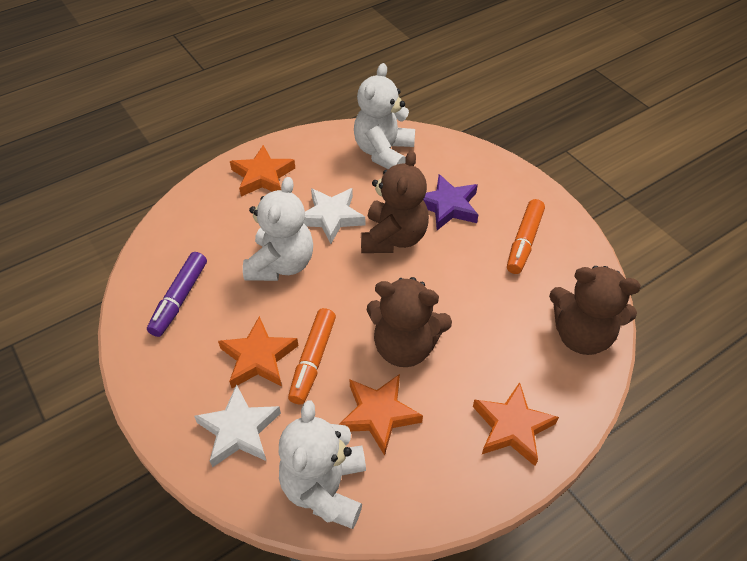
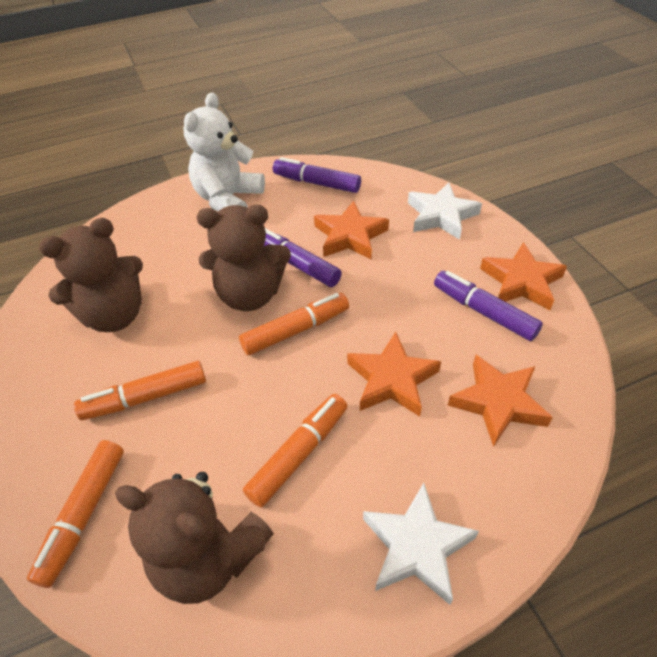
orange marker: 2 -> 4
purple marker: 1 -> 3
purple star: 1 -> 0
white teddy bear: 3 -> 1

